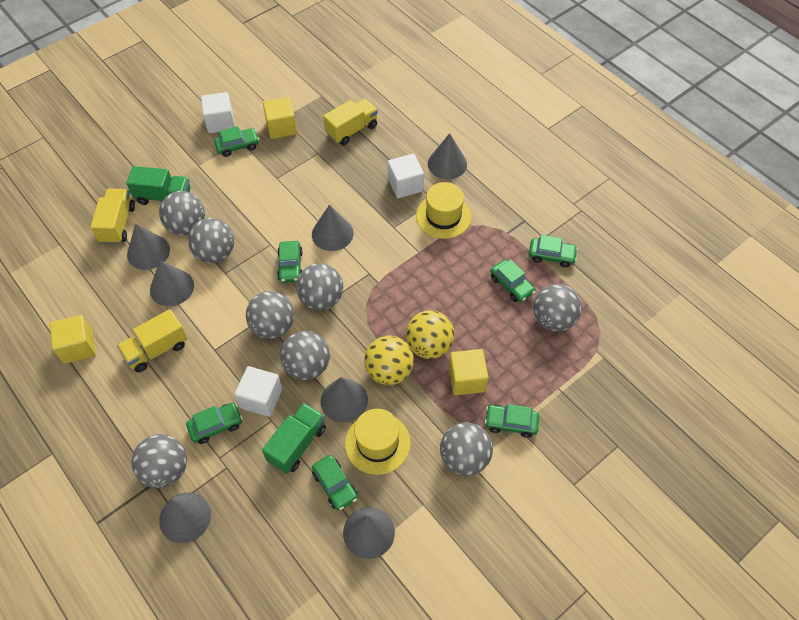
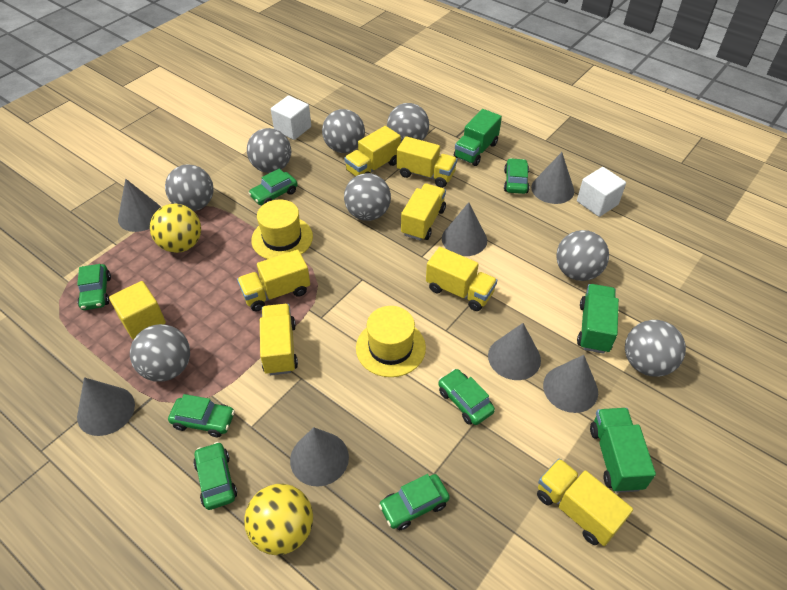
green truck: 2 -> 3
white cube: 3 -> 2
yellow cube: 3 -> 1
yellow truck: 3 -> 7

